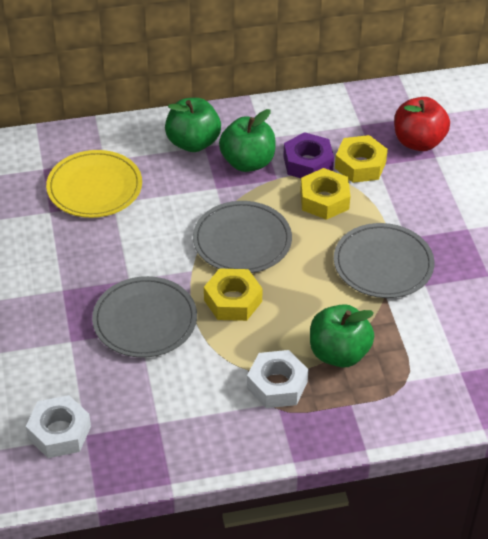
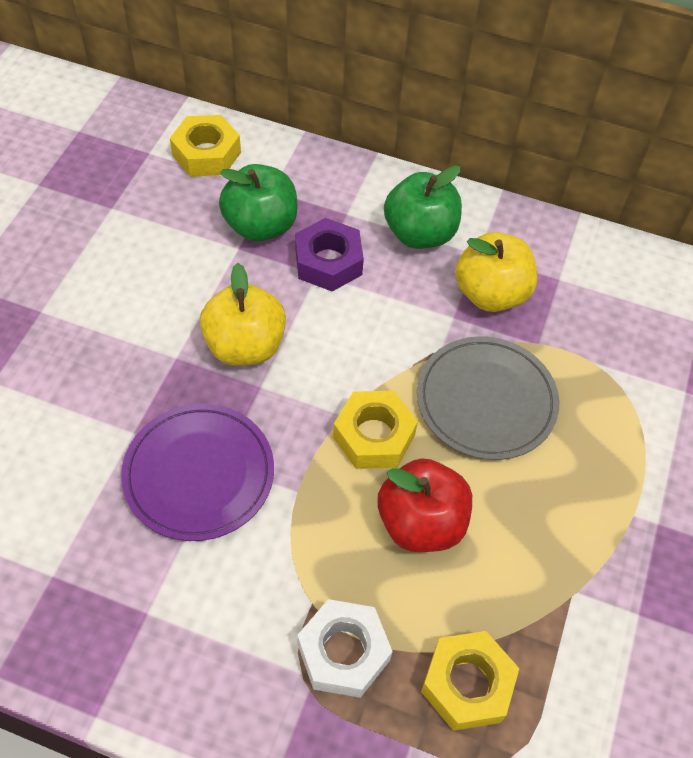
green apple: 3 -> 2
grey plate: 3 -> 1
purple plate: 0 -> 1
white nut: 2 -> 1
yellow apple: 0 -> 2
yellow plate: 1 -> 0

